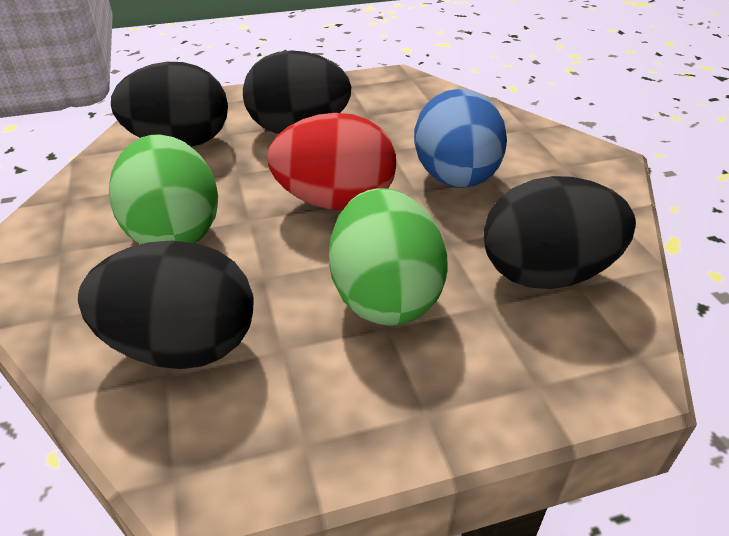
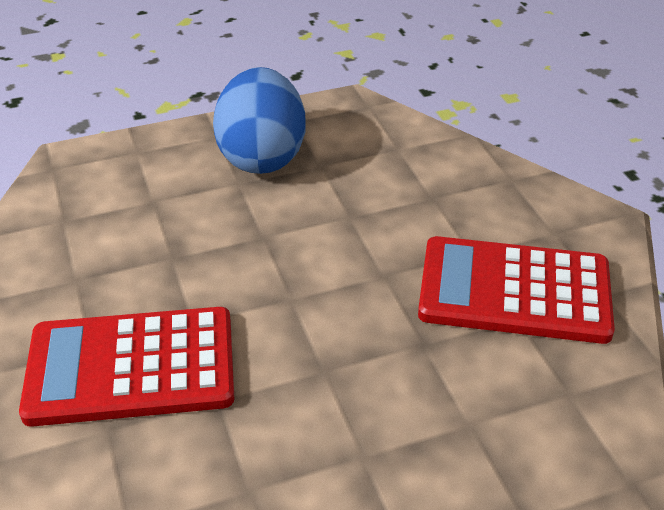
black egg: 4 -> 0
green egg: 2 -> 0
red calculator: 0 -> 2
red egg: 1 -> 0

